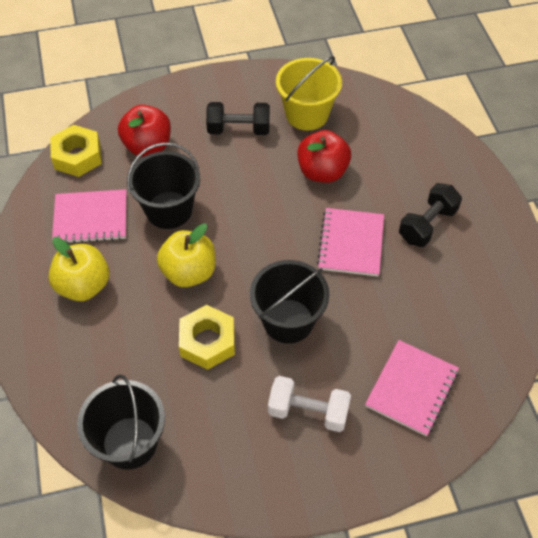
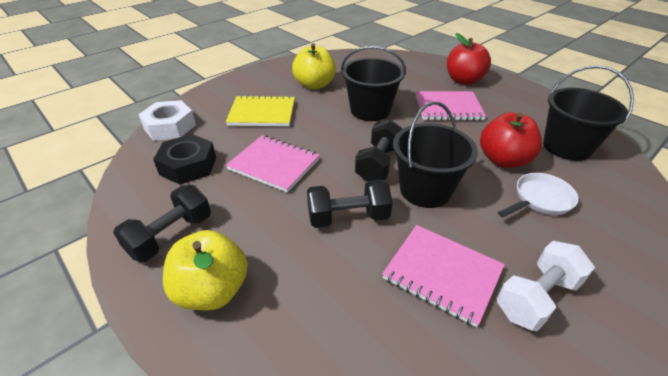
black dumbbell: 2 -> 3
black nut: 0 -> 1
white nut: 0 -> 1
white pan: 0 -> 1
yellow bucket: 1 -> 0
yellow notebook: 0 -> 1
yellow nut: 2 -> 0

